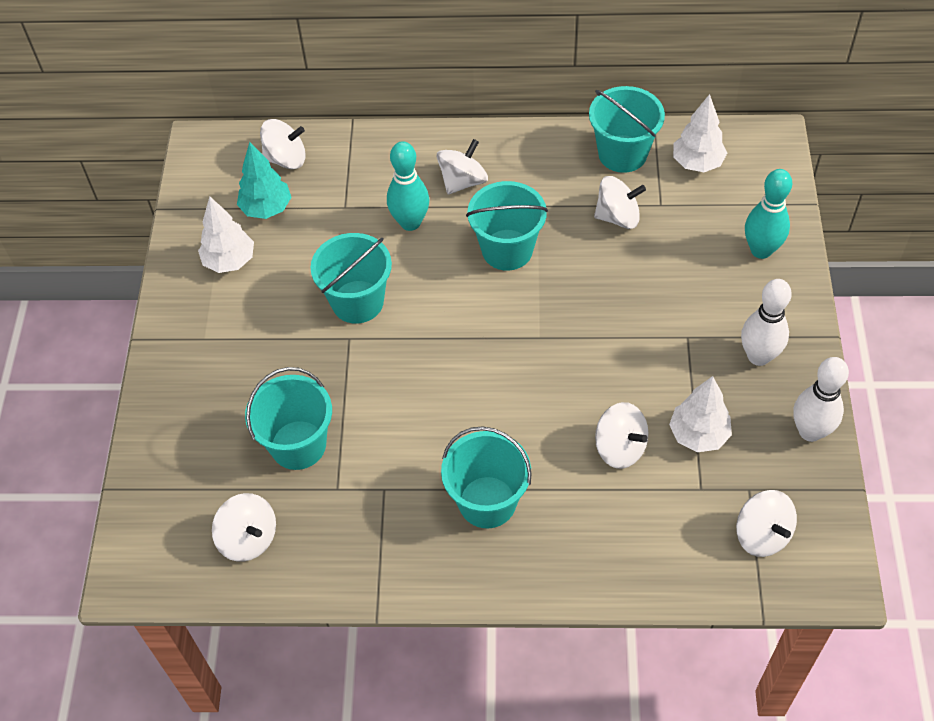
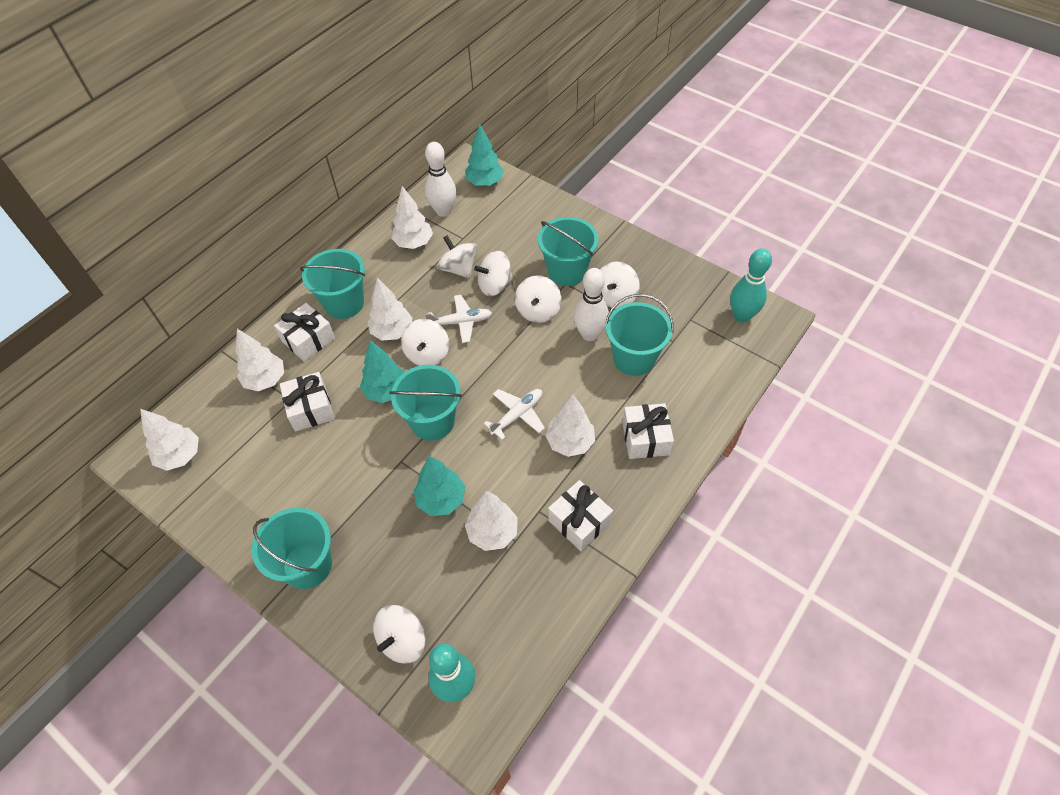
turquoise tree: 1 -> 3
white gift: 0 -> 4
white plane: 0 -> 2
white tree: 3 -> 6

